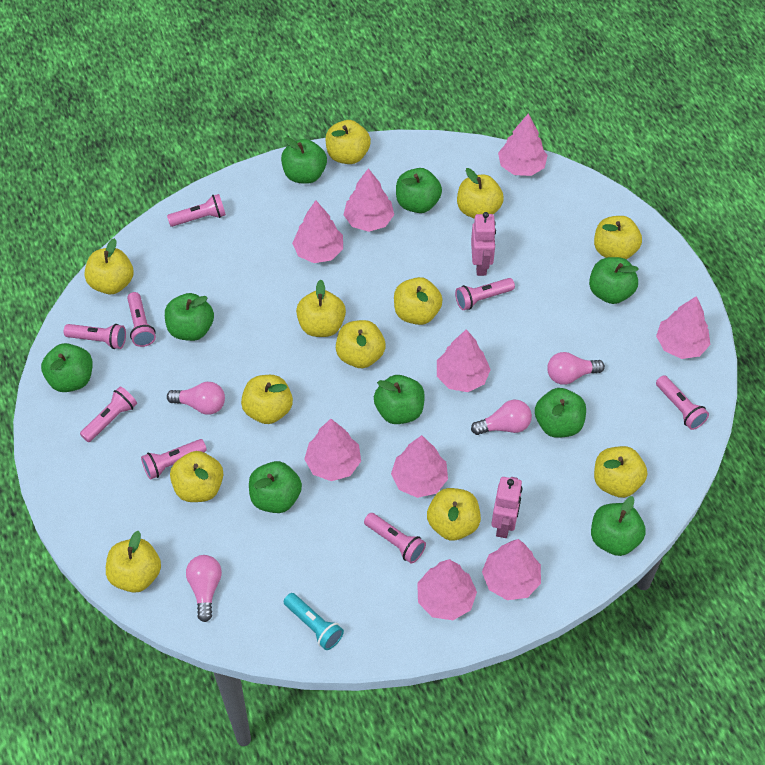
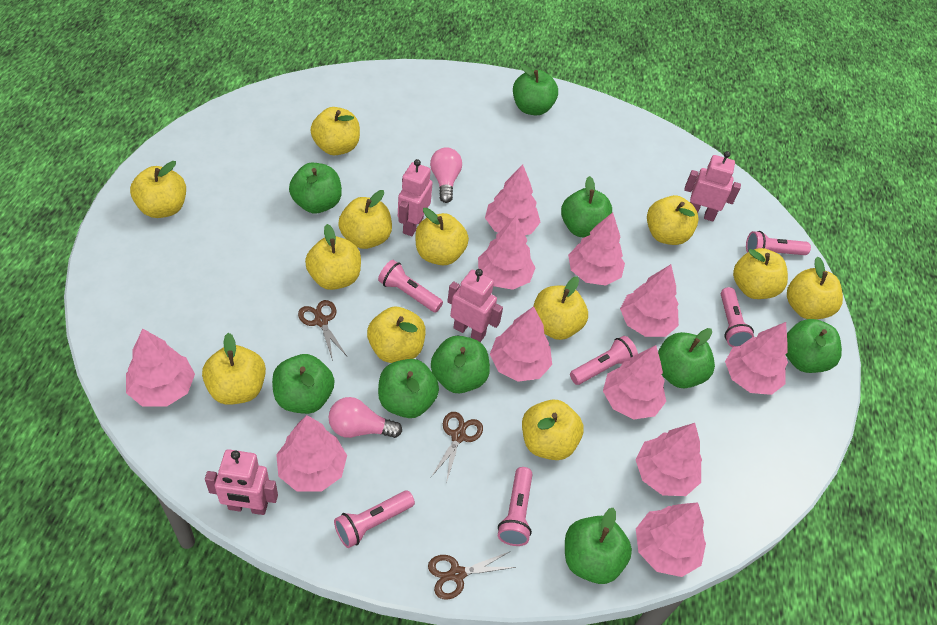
brown scissors: 0 -> 3
pink flashlight: 8 -> 6
pink light bulb: 4 -> 2
pink robot: 2 -> 4
pink tree: 9 -> 11
turquoise flashlight: 1 -> 0

